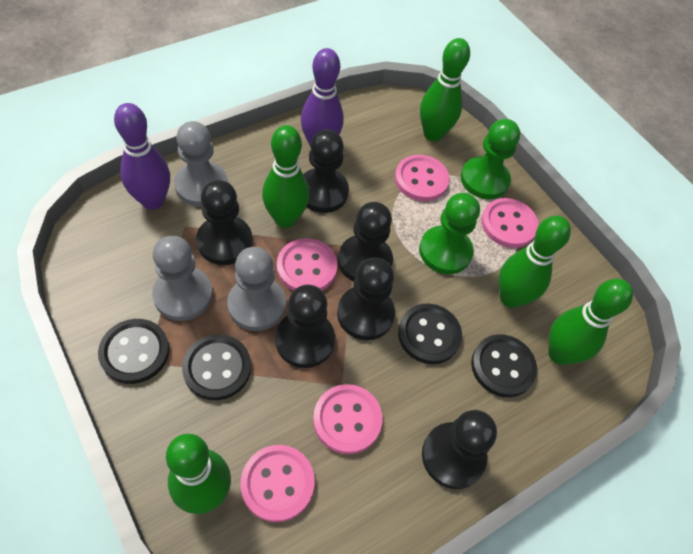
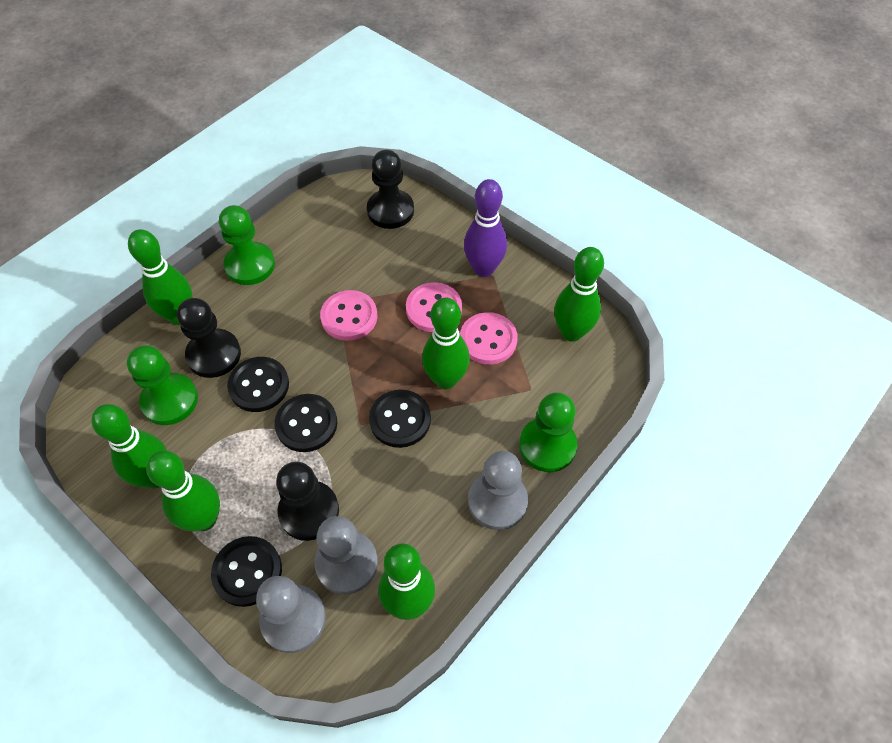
black pawn: 6 -> 3
green bowling pin: 5 -> 6
green pawn: 2 -> 3
pink button: 5 -> 3
purple bowling pin: 2 -> 1

